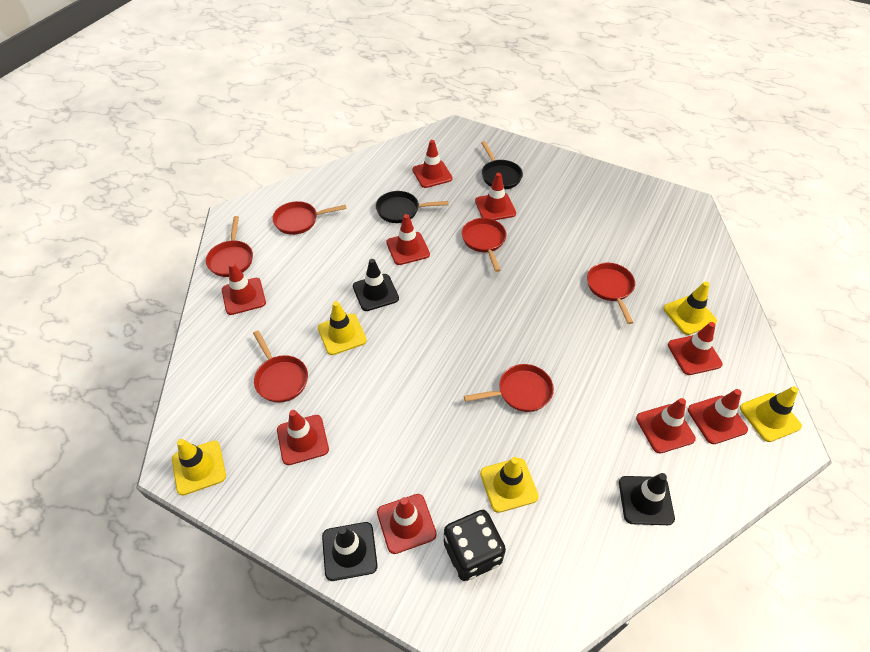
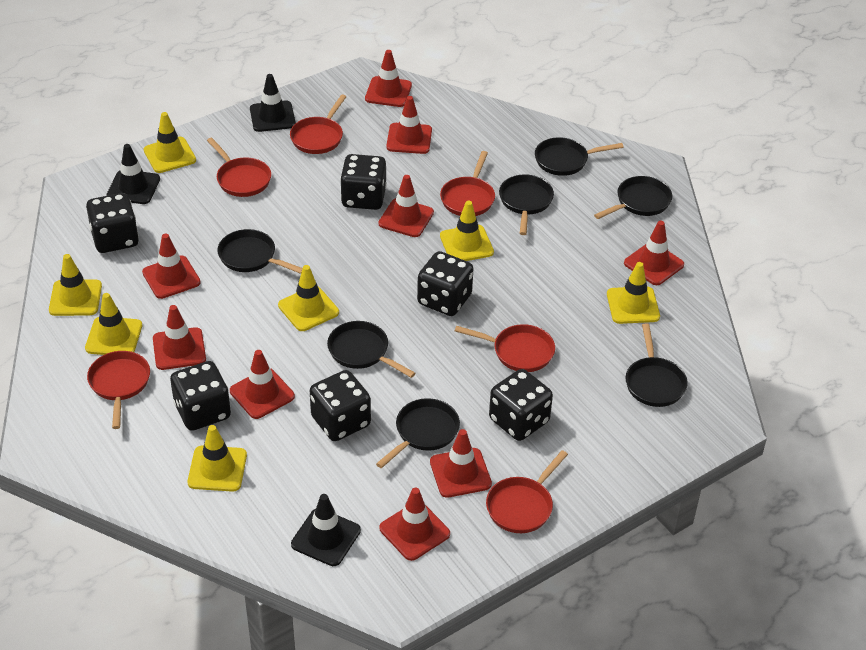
black dice: 1 -> 6
black pan: 2 -> 7
yellow traffic cone: 5 -> 7

